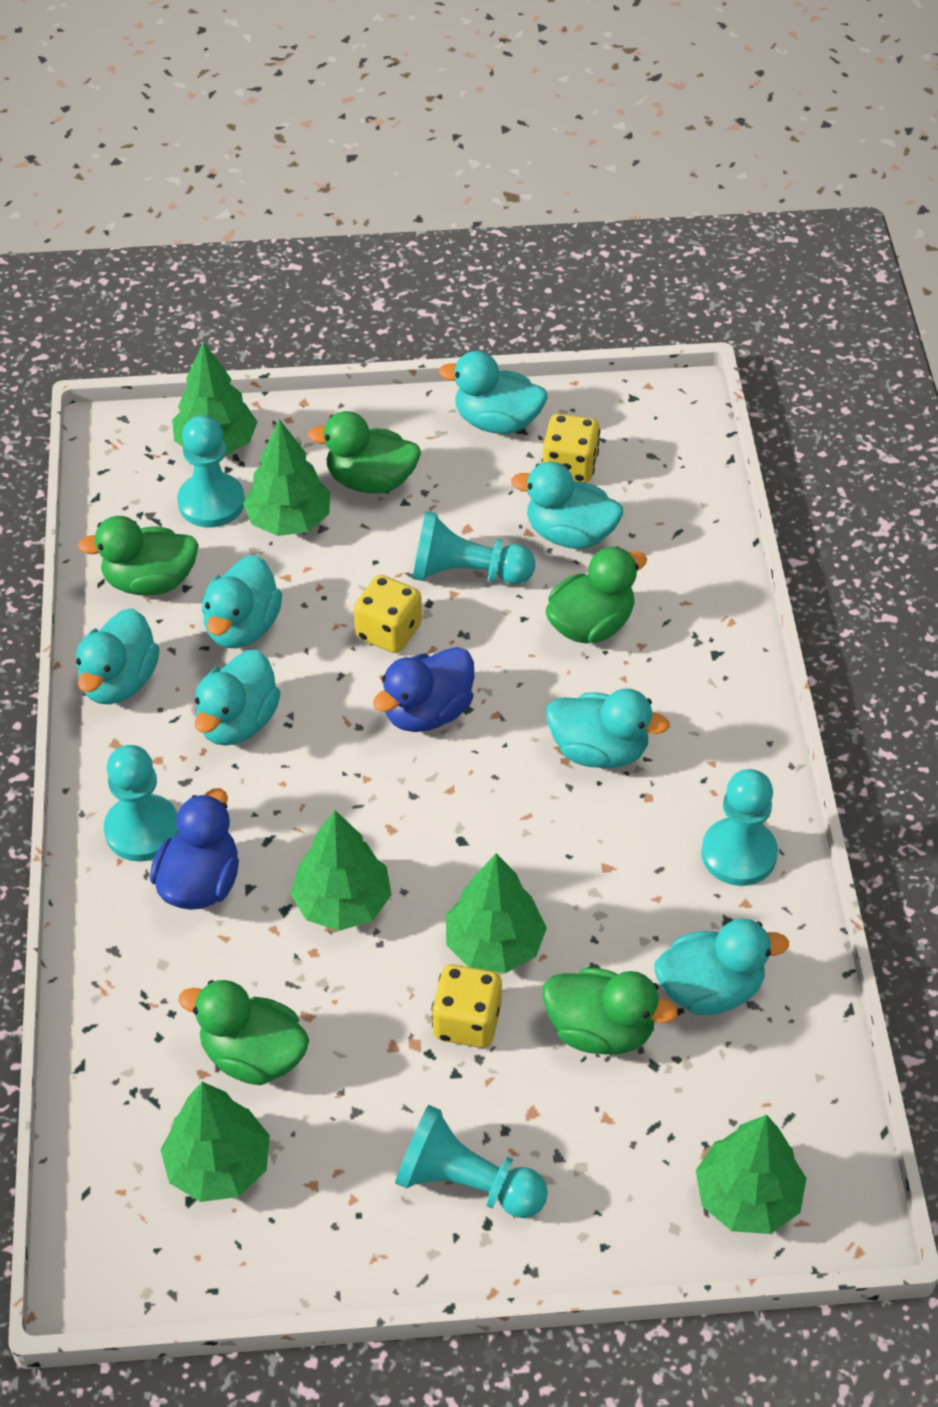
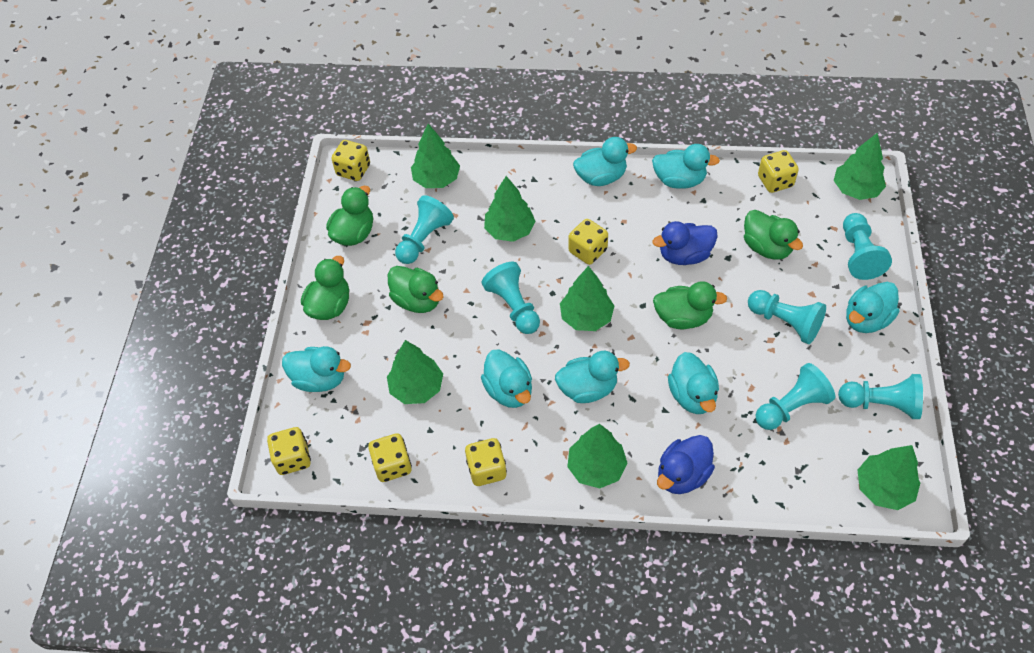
green tree: 6 -> 7
turquoise pawn: 5 -> 6
yellow dice: 3 -> 6

